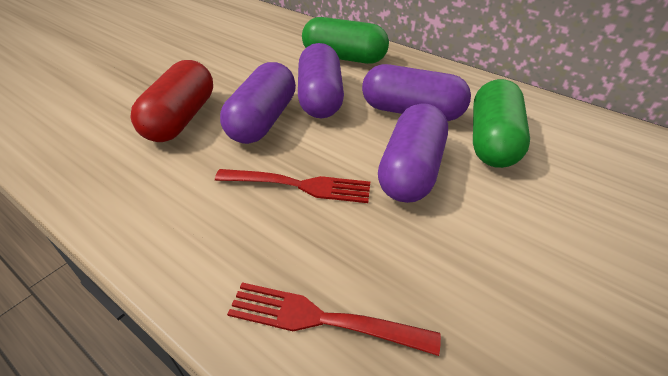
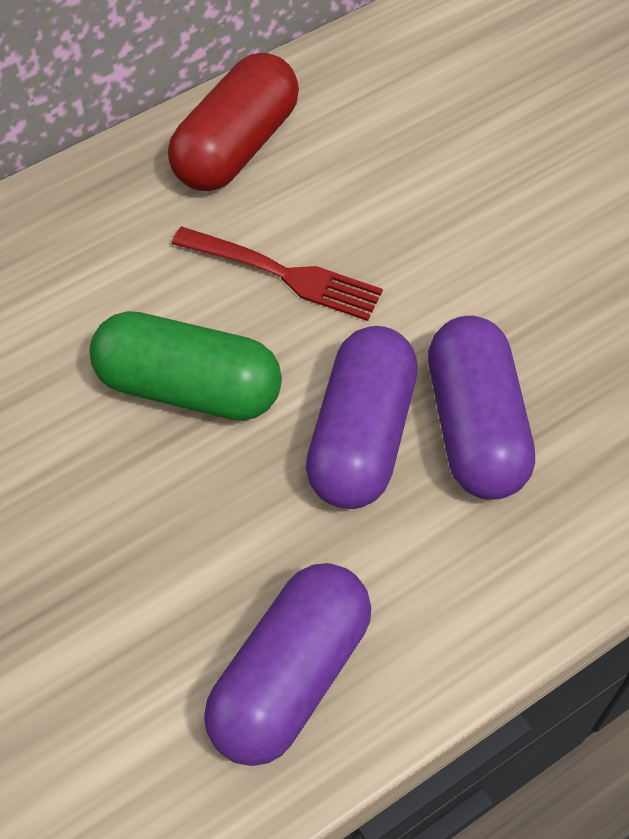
green capsule: 2 -> 1
purple capsule: 4 -> 3
red fork: 2 -> 1

